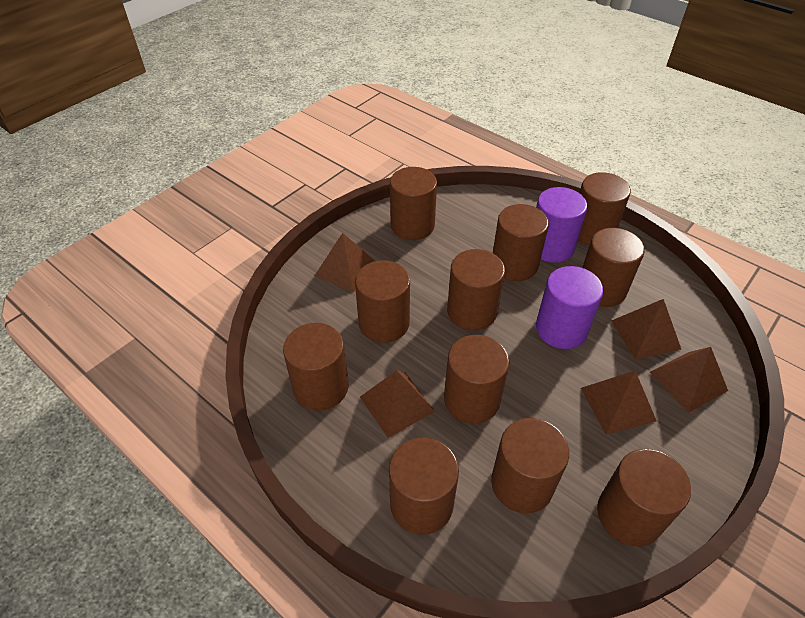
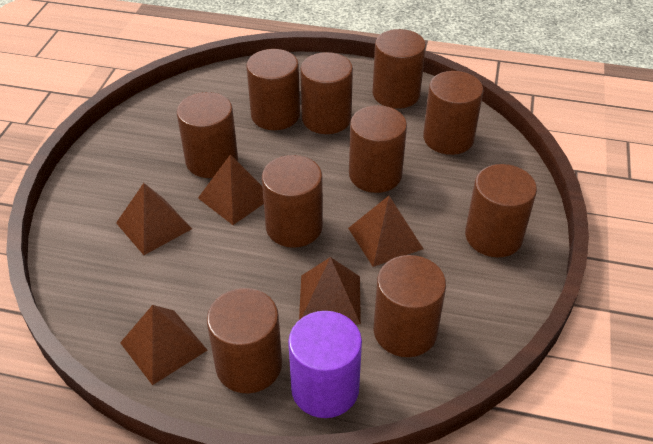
brown cylinder: 11 -> 10
purple cylinder: 2 -> 1

